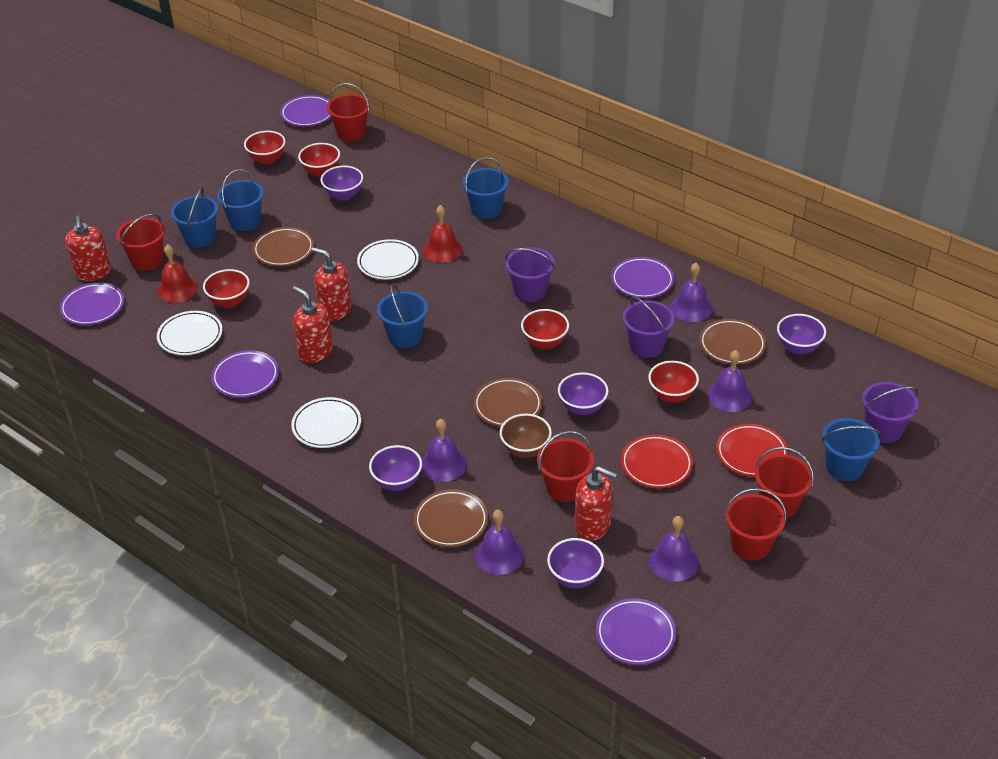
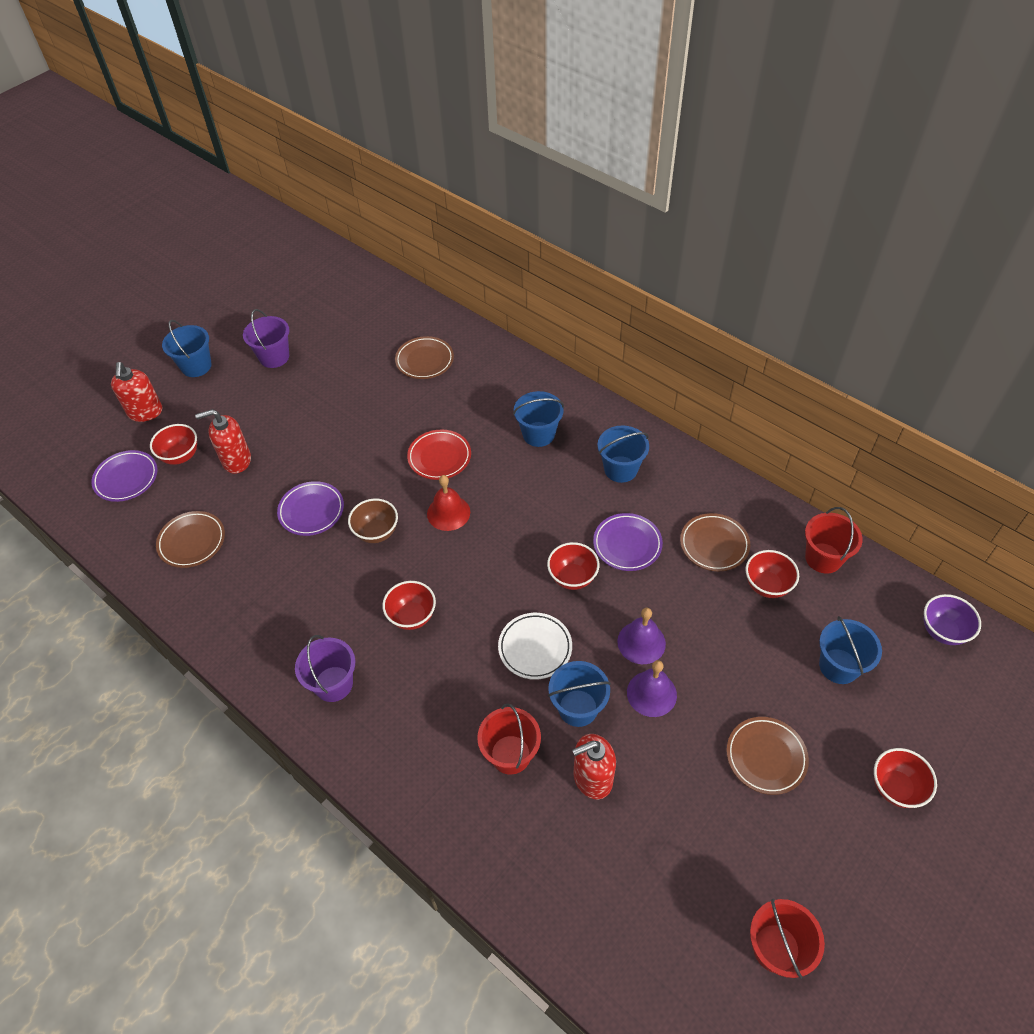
purple bell: 5 -> 2
purple bowl: 5 -> 1
purple bucket: 3 -> 2
purple plate: 5 -> 3
red bell: 2 -> 1
red bucket: 5 -> 3
red plate: 2 -> 1
red soap dispenser: 4 -> 3
white plate: 3 -> 1

